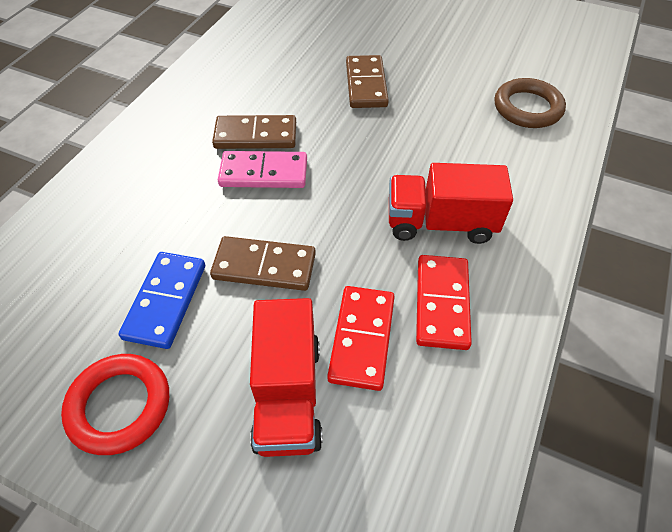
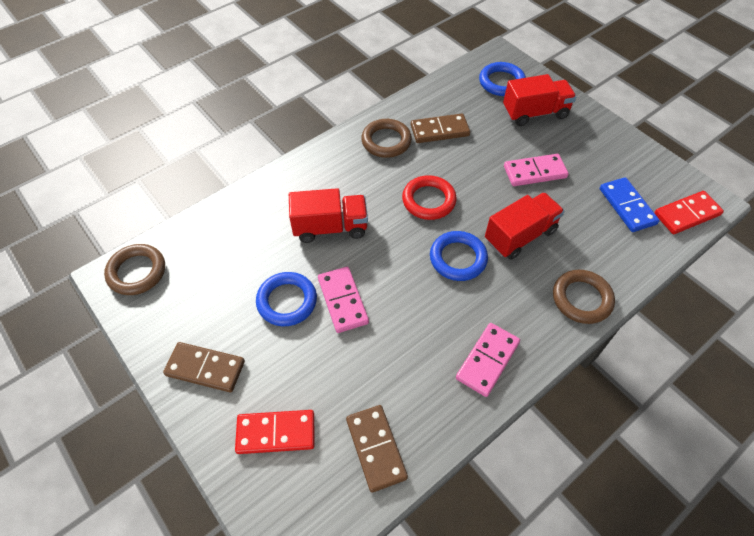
blue ring: 0 -> 3
brown ring: 1 -> 3
pink domino: 1 -> 3
red truck: 2 -> 3

